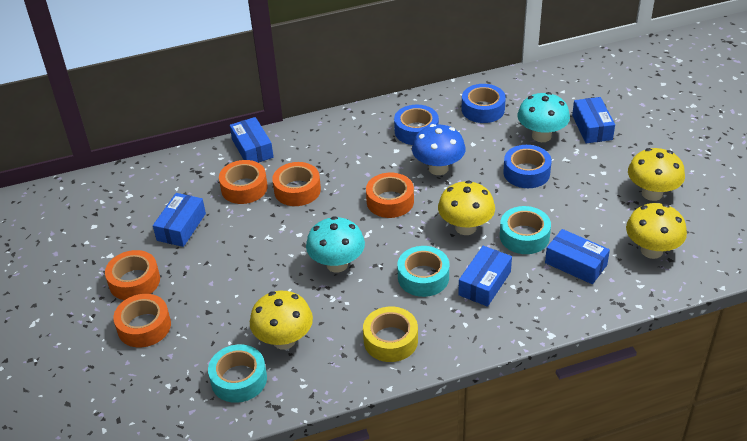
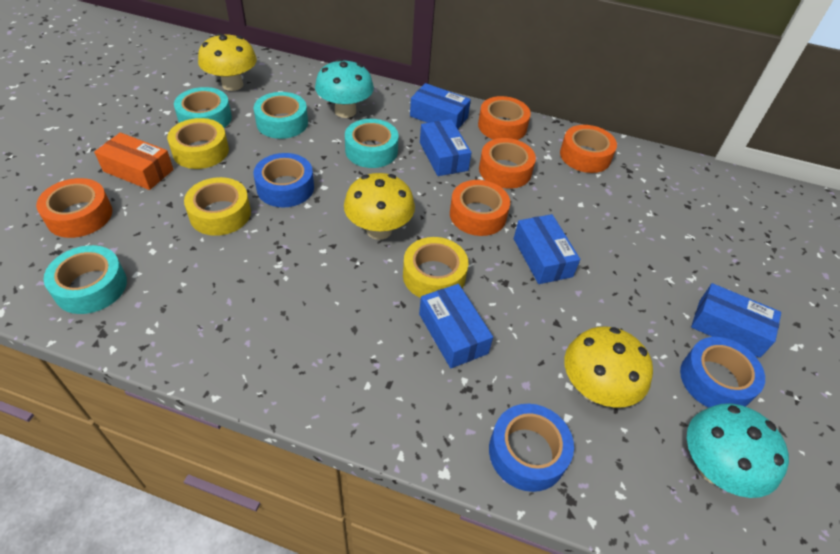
blue mushroom: 1 -> 0
orange box: 0 -> 1
turquoise tape: 3 -> 4
yellow mushroom: 4 -> 3
yellow tape: 1 -> 3

